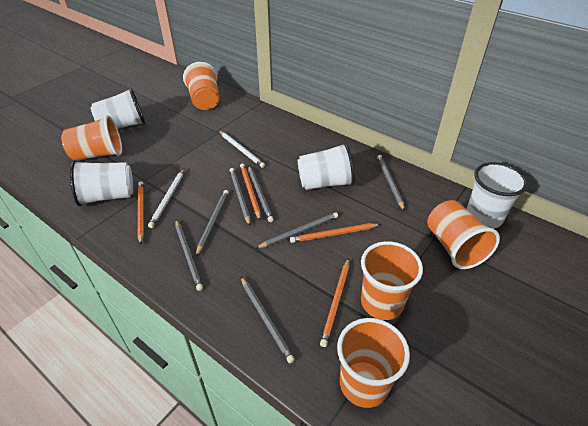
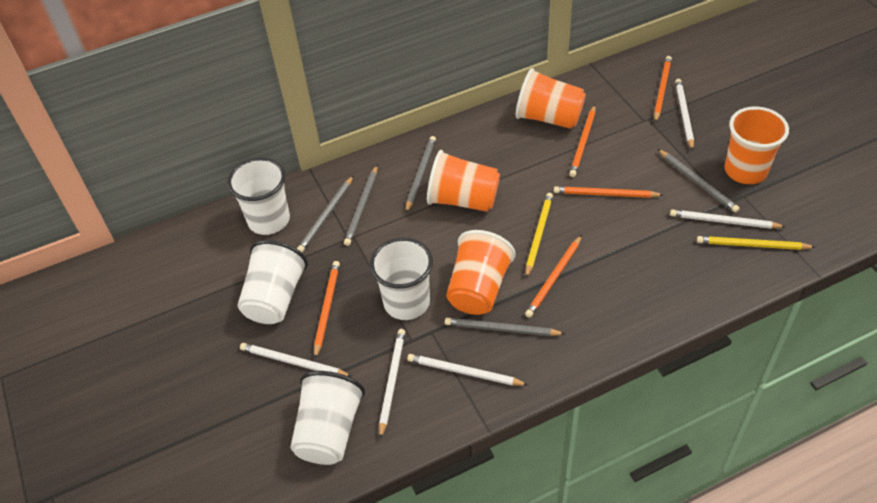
grey pencil: 7 -> 5
orange cup: 5 -> 4
orange pencil: 4 -> 5
white pencil: 2 -> 5
yellow pencil: 0 -> 2

